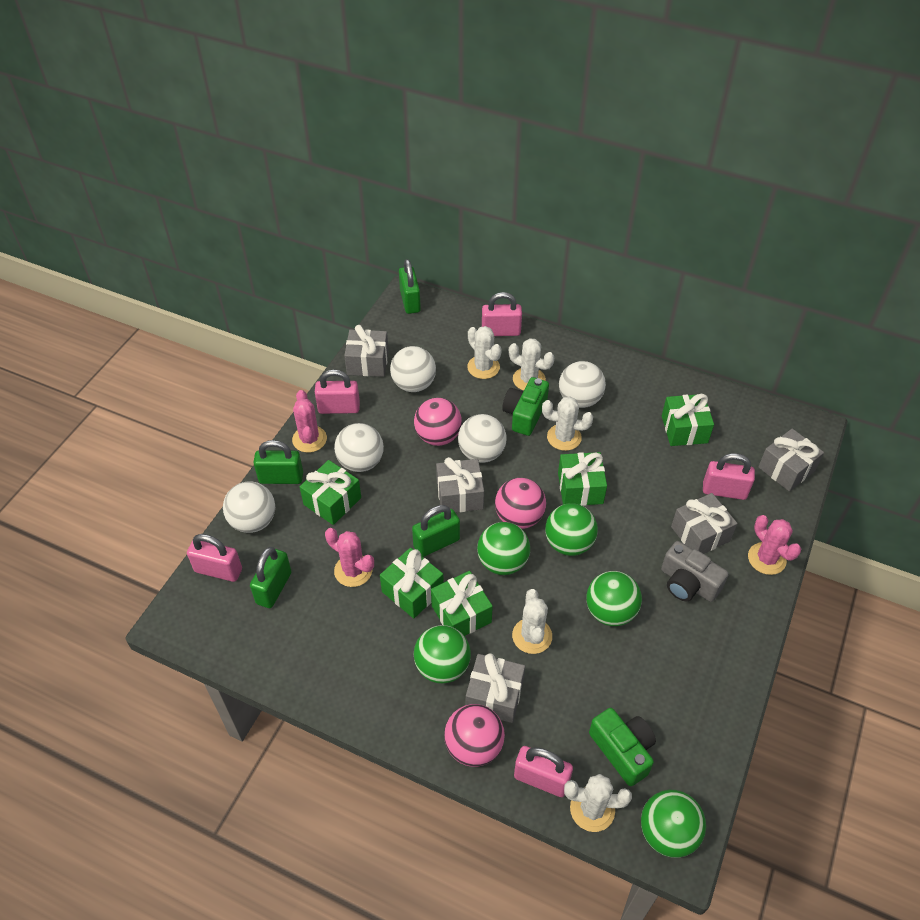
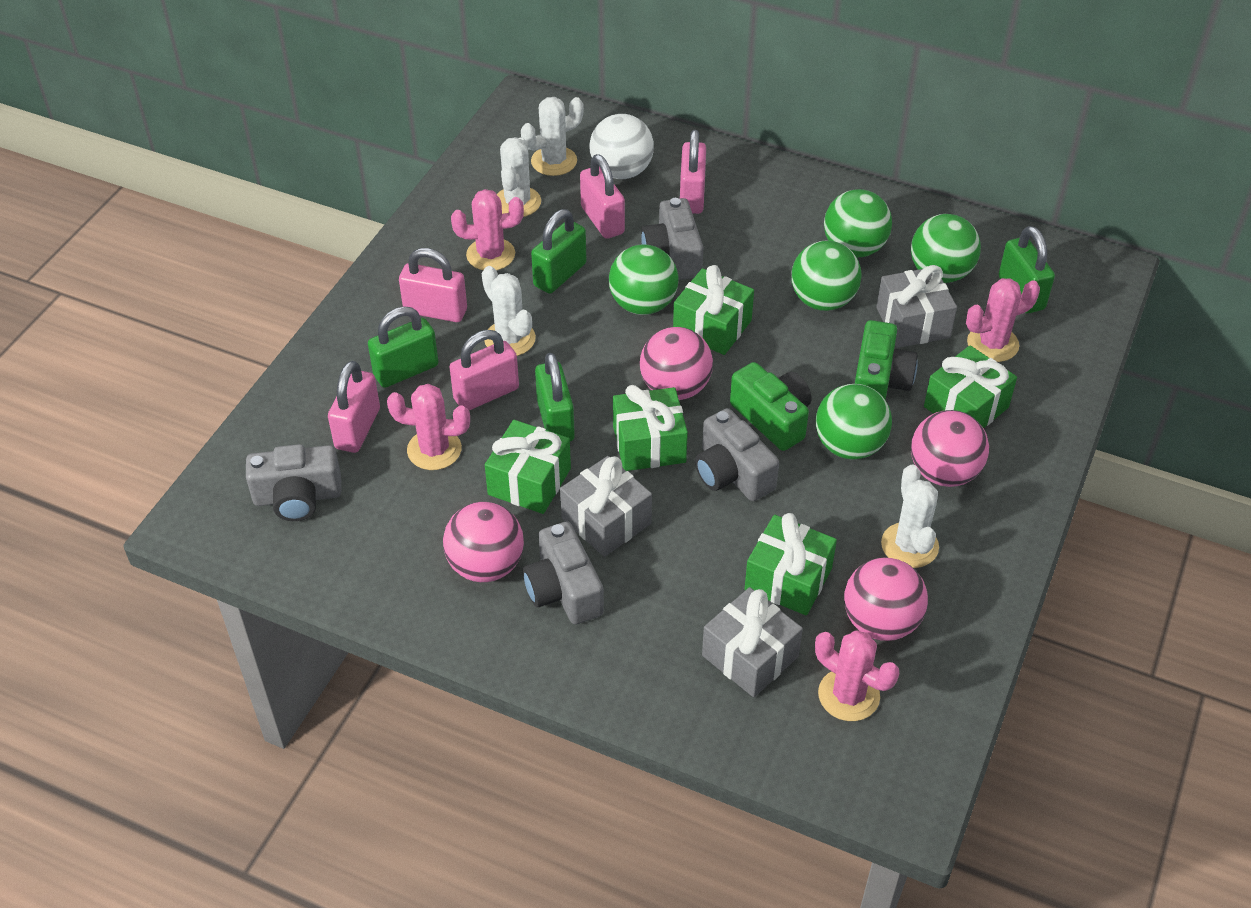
grey camera: 1 -> 4
grey gift: 5 -> 3
pink ball: 3 -> 4
pink cactus: 3 -> 4
white ball: 5 -> 1
white cactus: 5 -> 4

